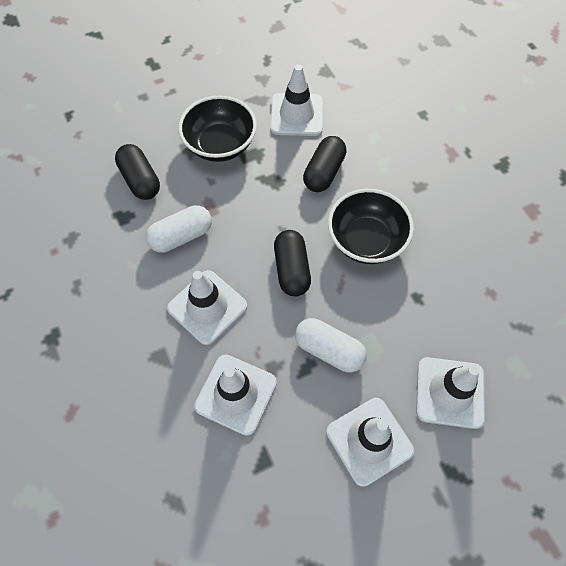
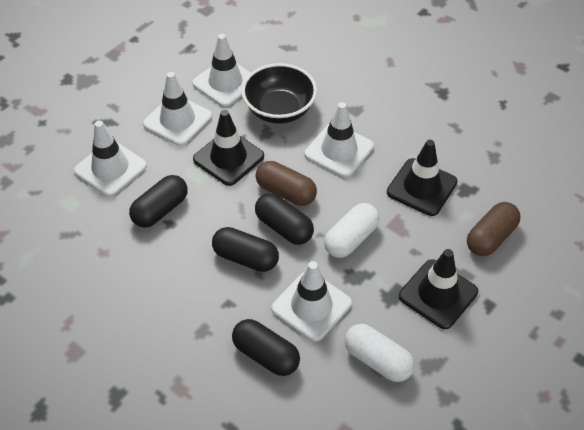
black bowl: 2 -> 1
black capsule: 3 -> 4
black traffic cone: 0 -> 3
brown capsule: 0 -> 2

